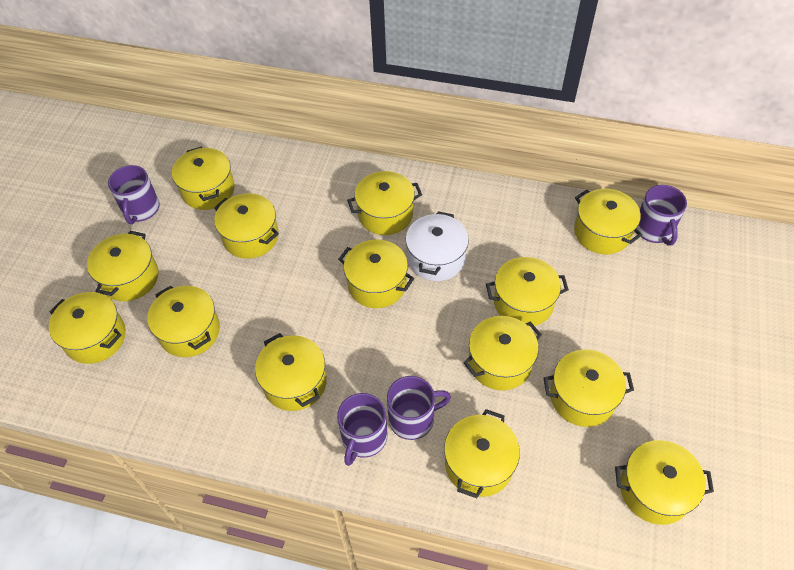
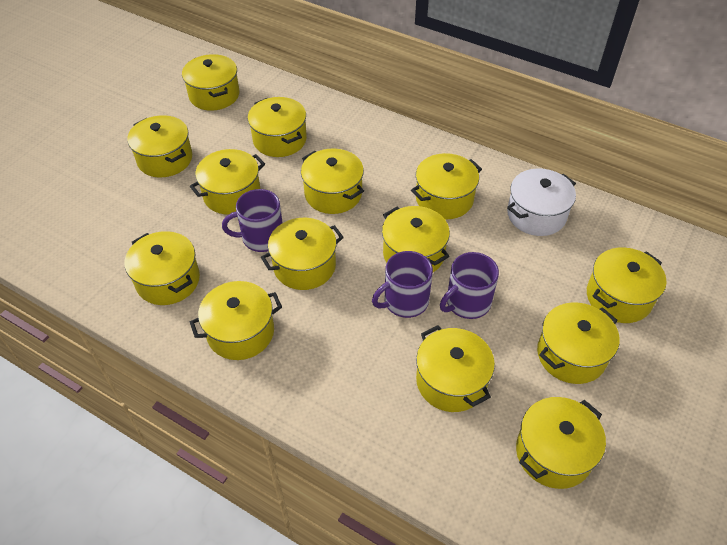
purple mug: 4 -> 3

